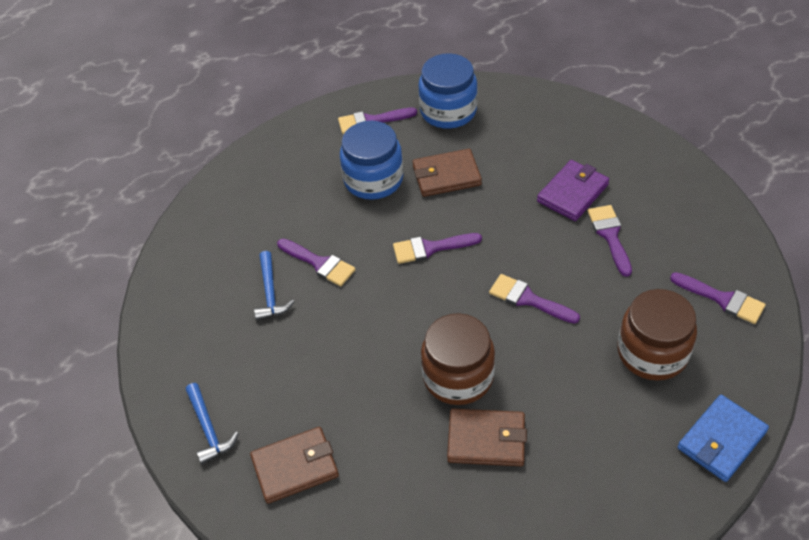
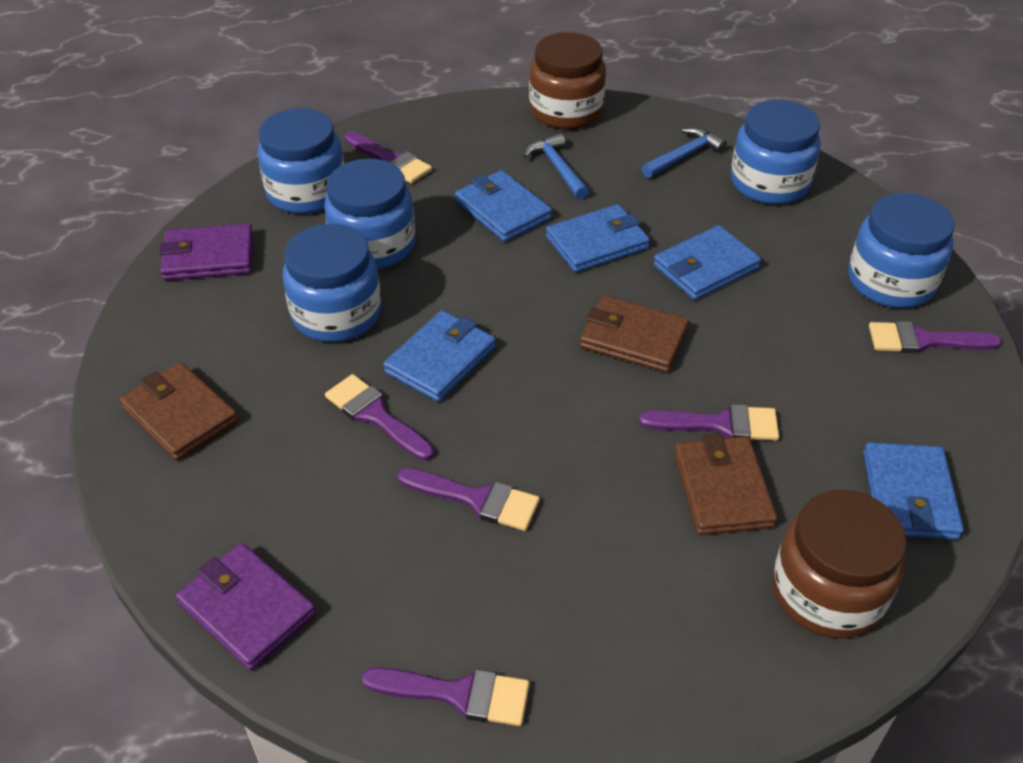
blue jar: 2 -> 5
blue wallet: 1 -> 5
purple wallet: 1 -> 2

